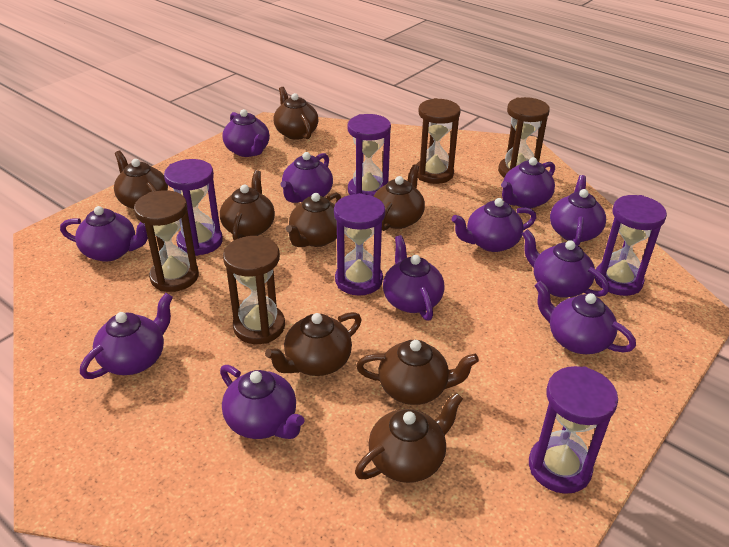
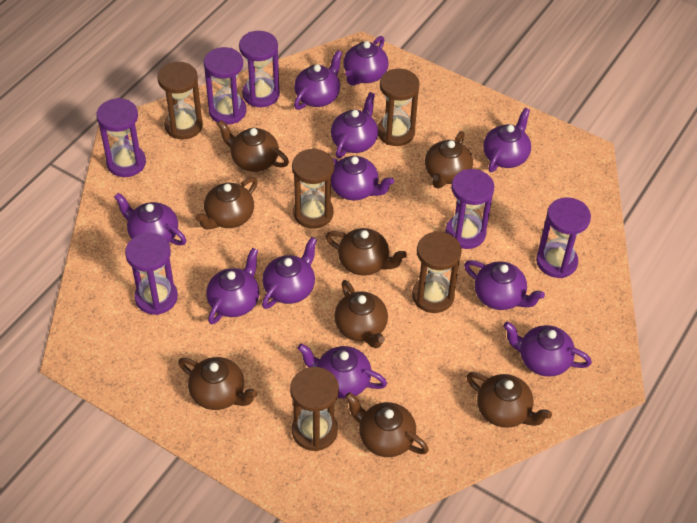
brown hourglass: 4 -> 5
purple hourglass: 5 -> 6

